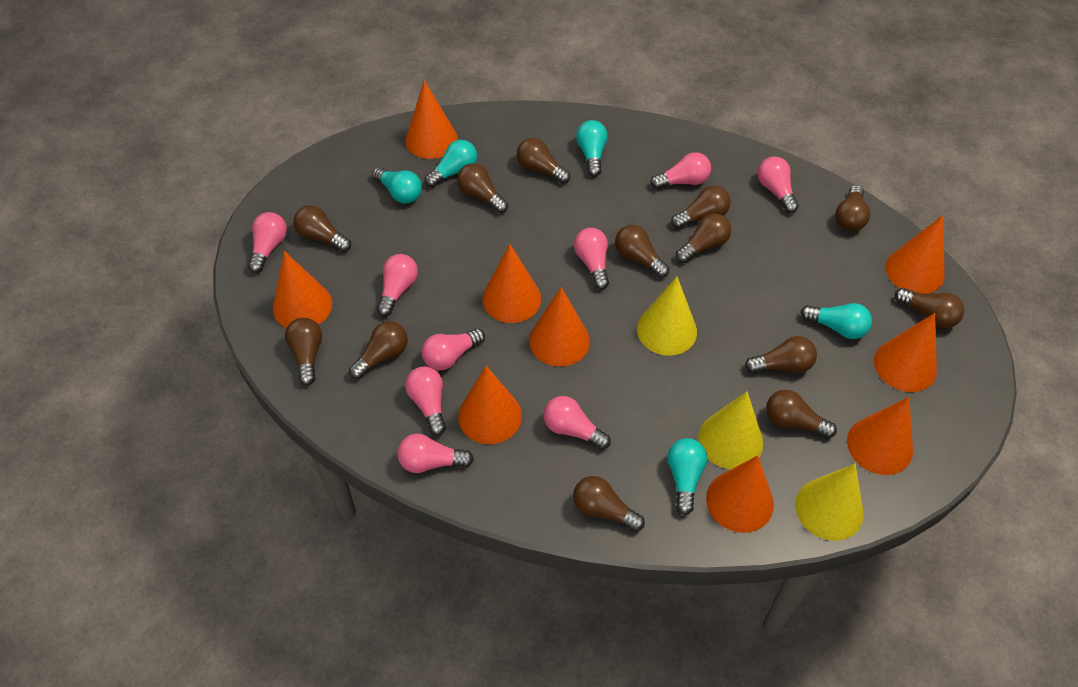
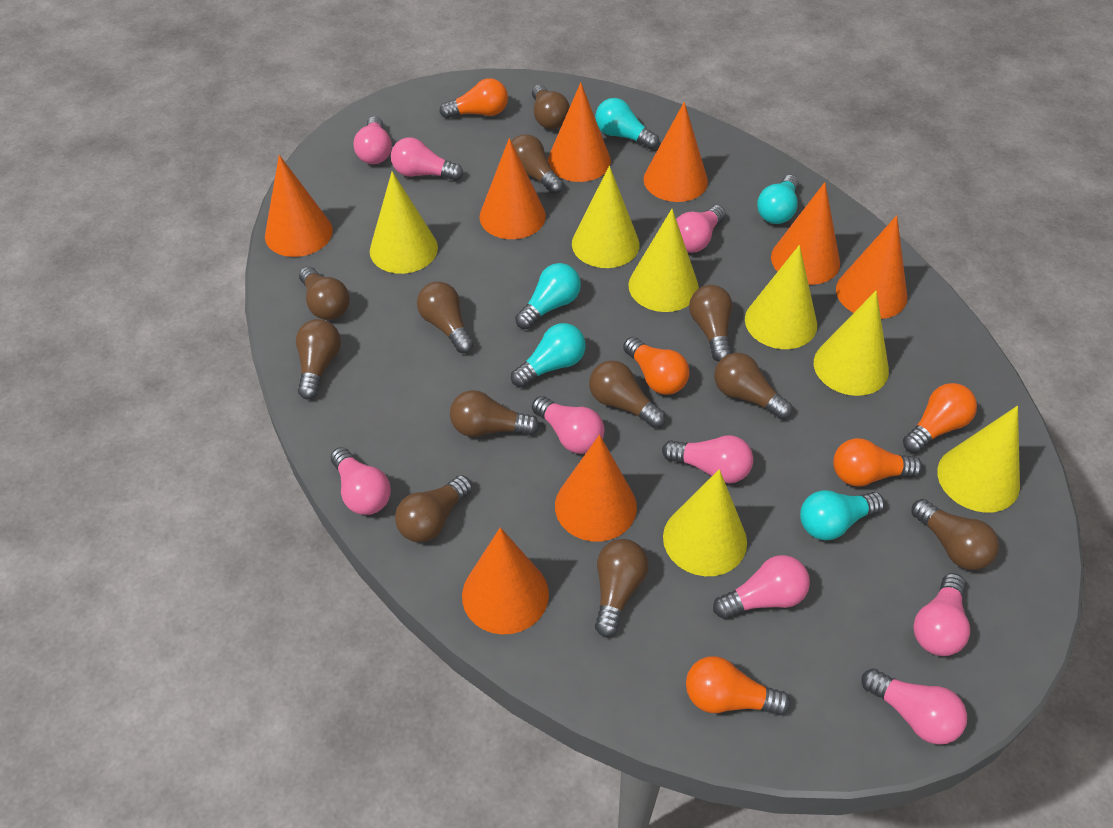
brown light bulb: 13 -> 12
orange cone: 9 -> 8
orange light bulb: 0 -> 5
yellow cone: 3 -> 7

